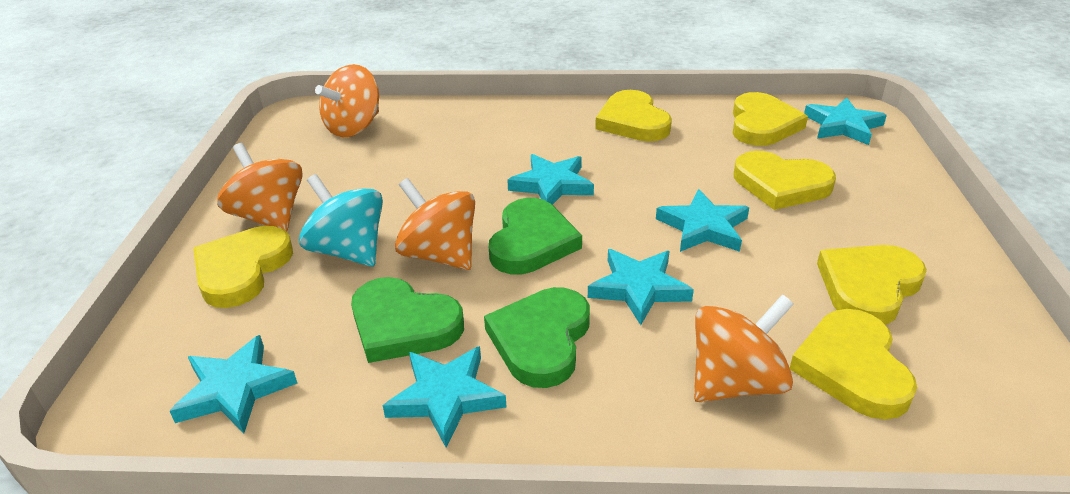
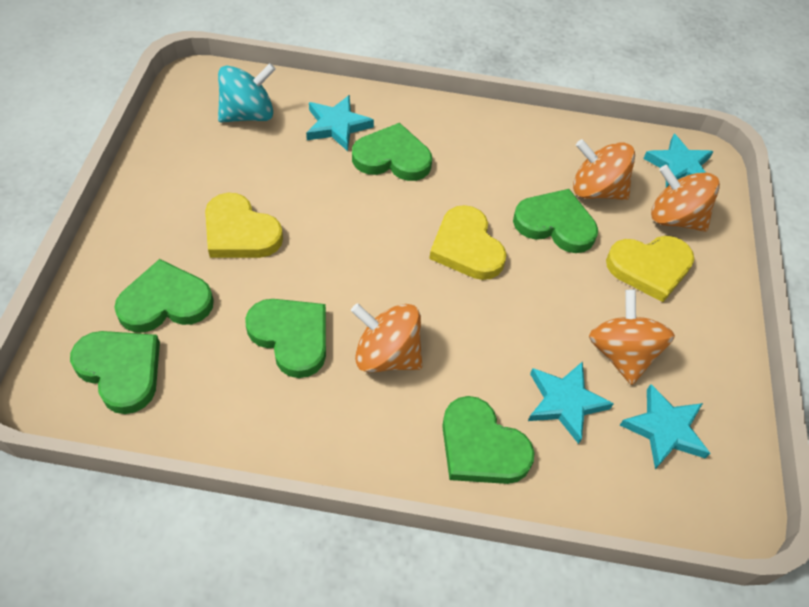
green heart: 3 -> 6
turquoise star: 6 -> 4
yellow heart: 6 -> 3

